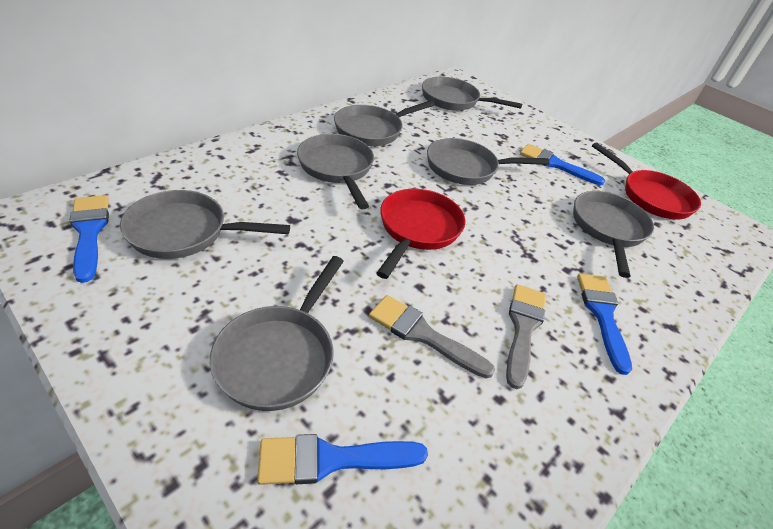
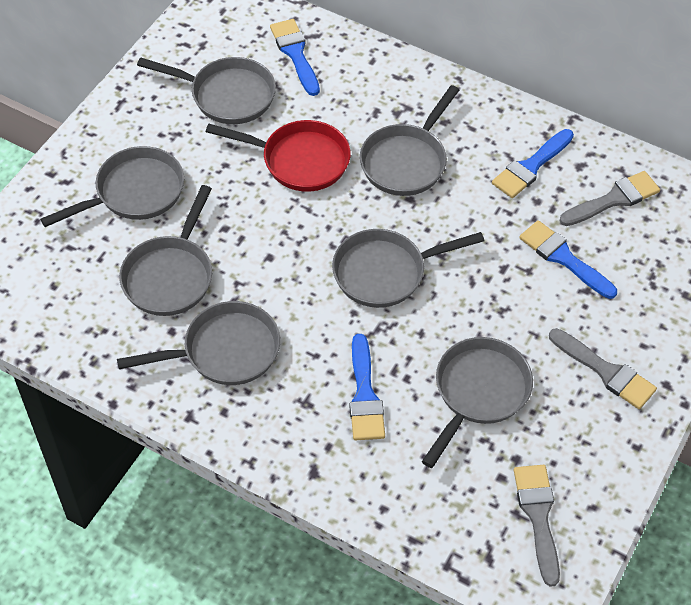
grey brush: 2 -> 3
red pan: 2 -> 1

